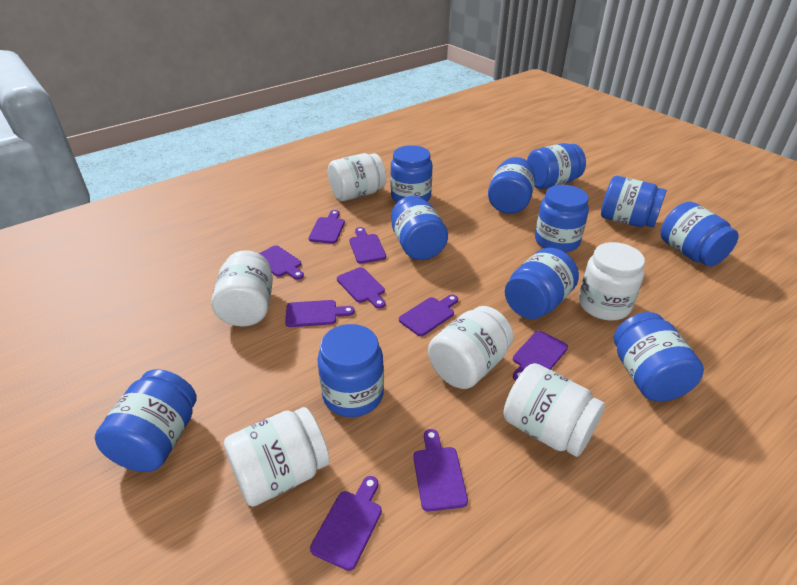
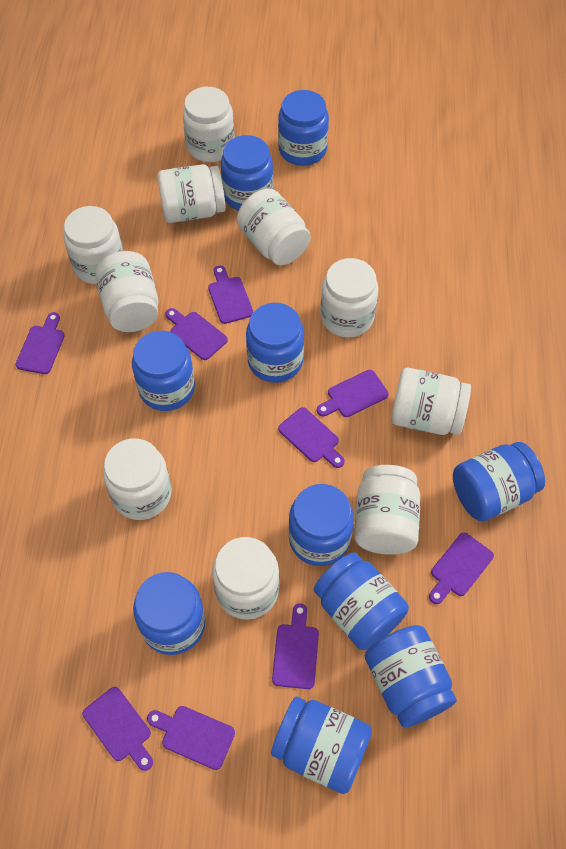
blue jar: 11 -> 10
white jar: 6 -> 10

